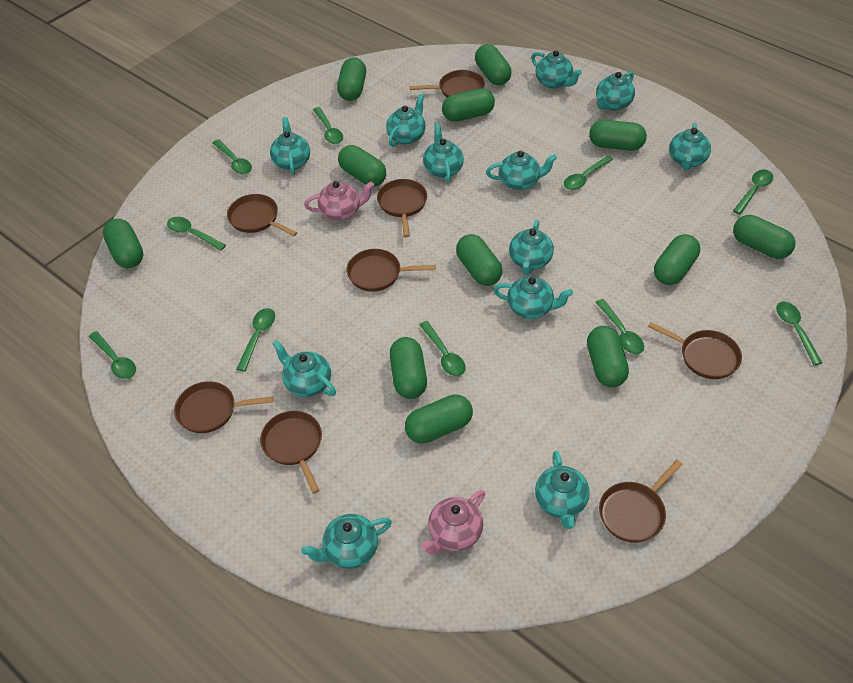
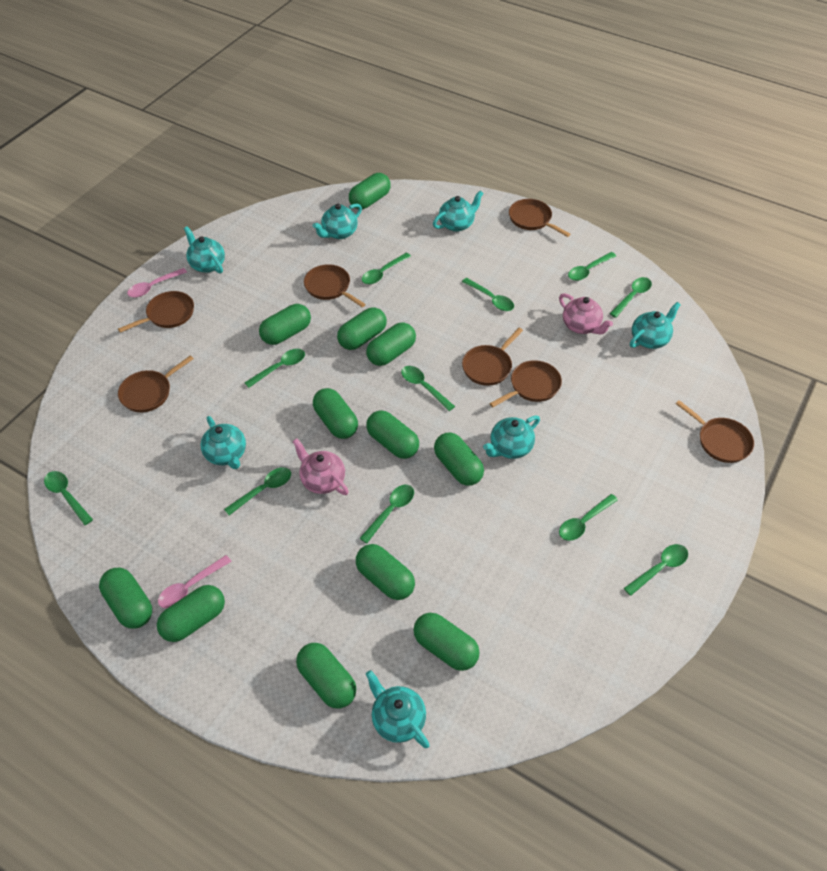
brown pan: 8 -> 7
green spoon: 10 -> 11
pink spoon: 0 -> 2
turquoise teapot: 12 -> 7

